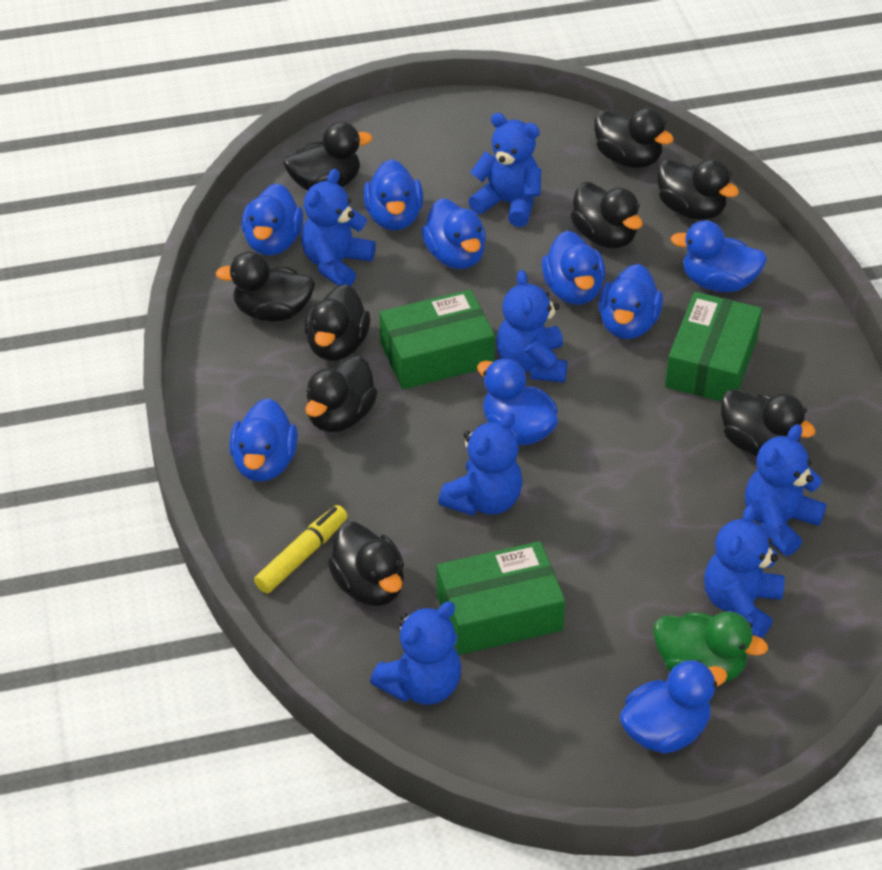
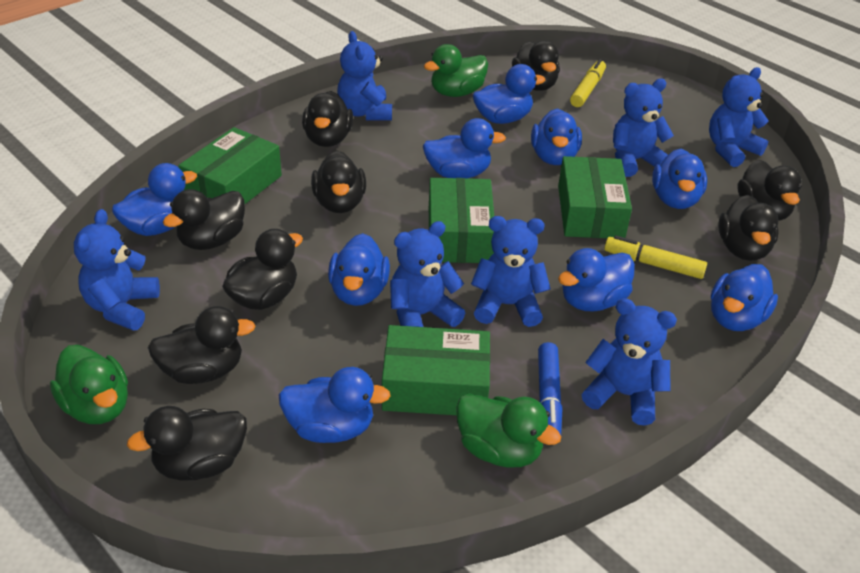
blue marker: 0 -> 1
green box: 3 -> 4
green duck: 1 -> 3
yellow marker: 1 -> 2

